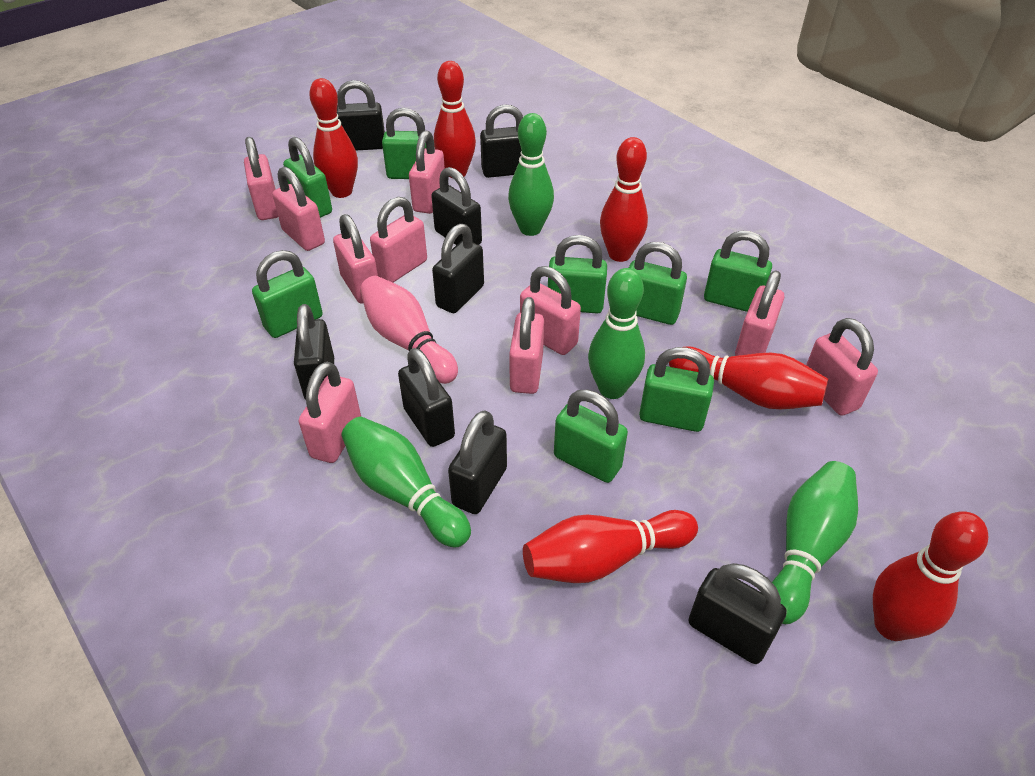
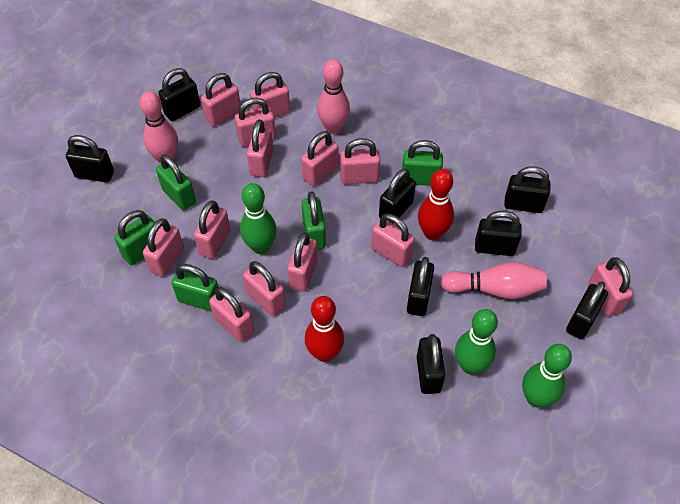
green bowling pin: 4 -> 3
green padlock: 8 -> 5
pink bowling pin: 1 -> 3
pink padlock: 10 -> 13
red bowling pin: 6 -> 2

